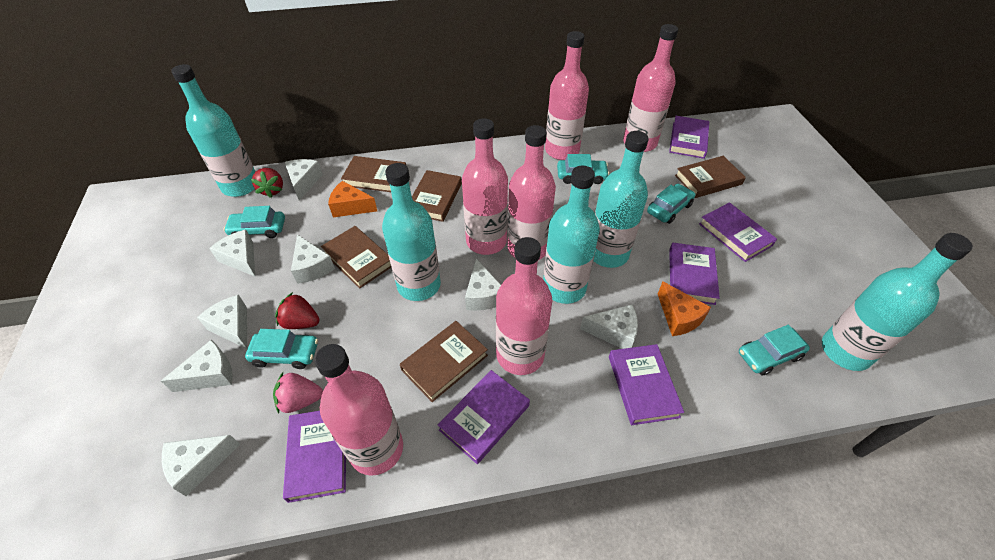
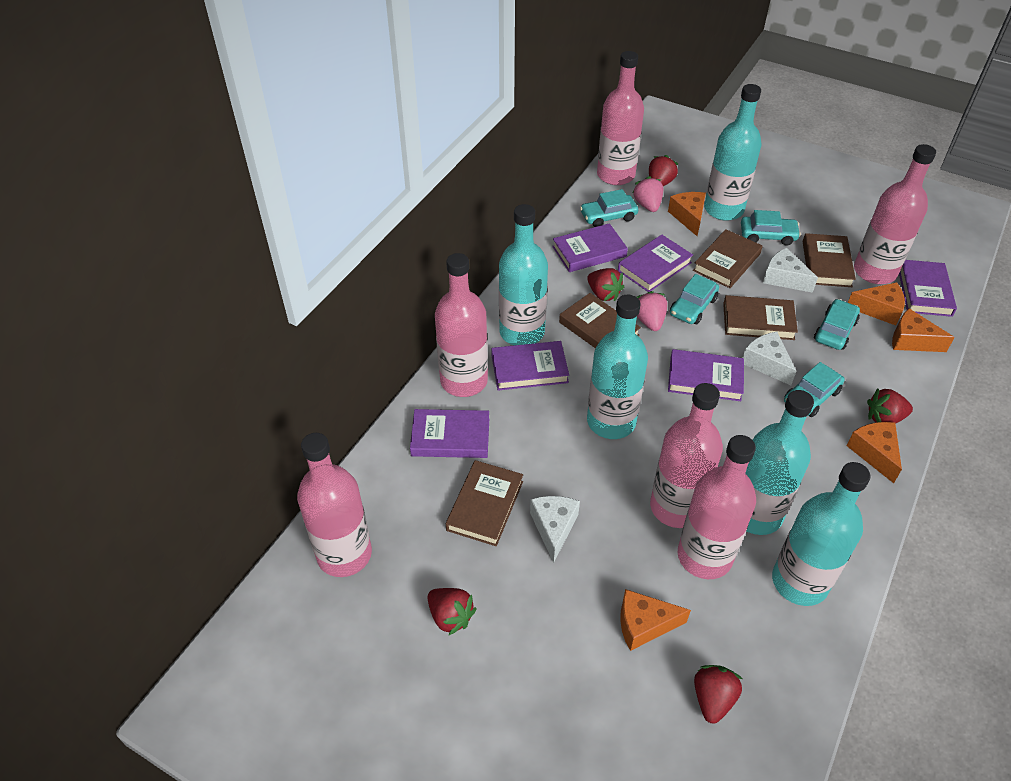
orange cheese: 2 -> 5
pink strawberry: 1 -> 2
red strawberry: 2 -> 5
white cheese: 8 -> 3

